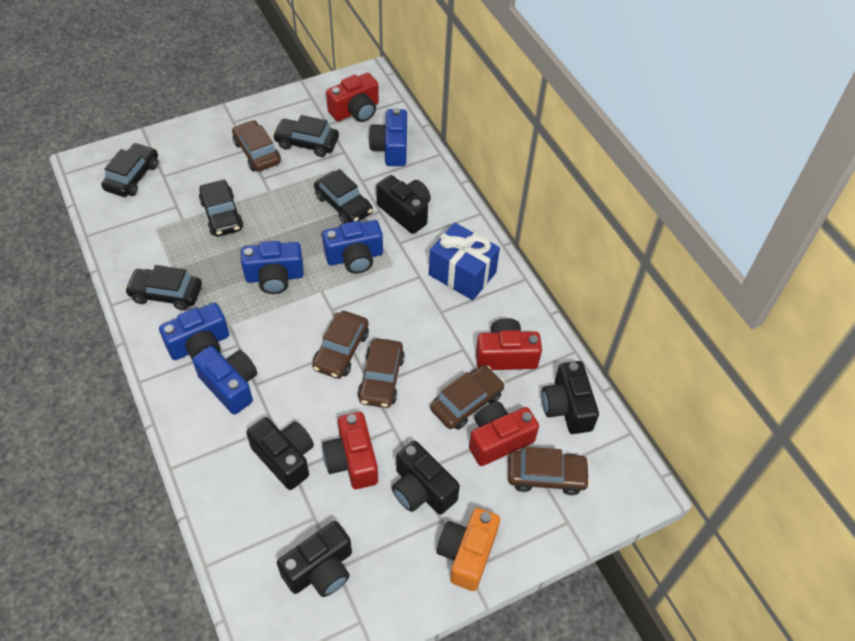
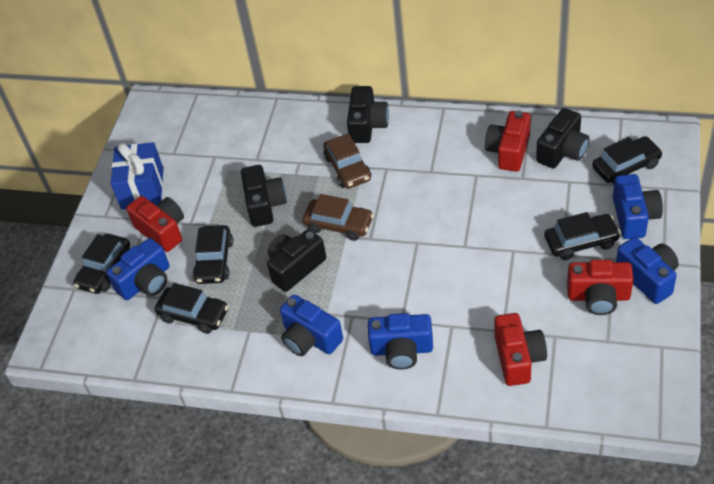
black camera: 5 -> 4
brown car: 5 -> 2
orange camera: 1 -> 0

